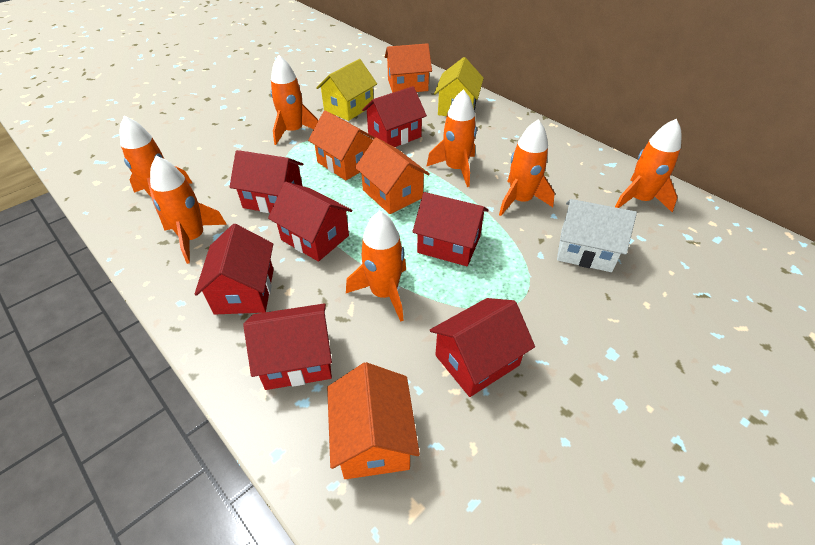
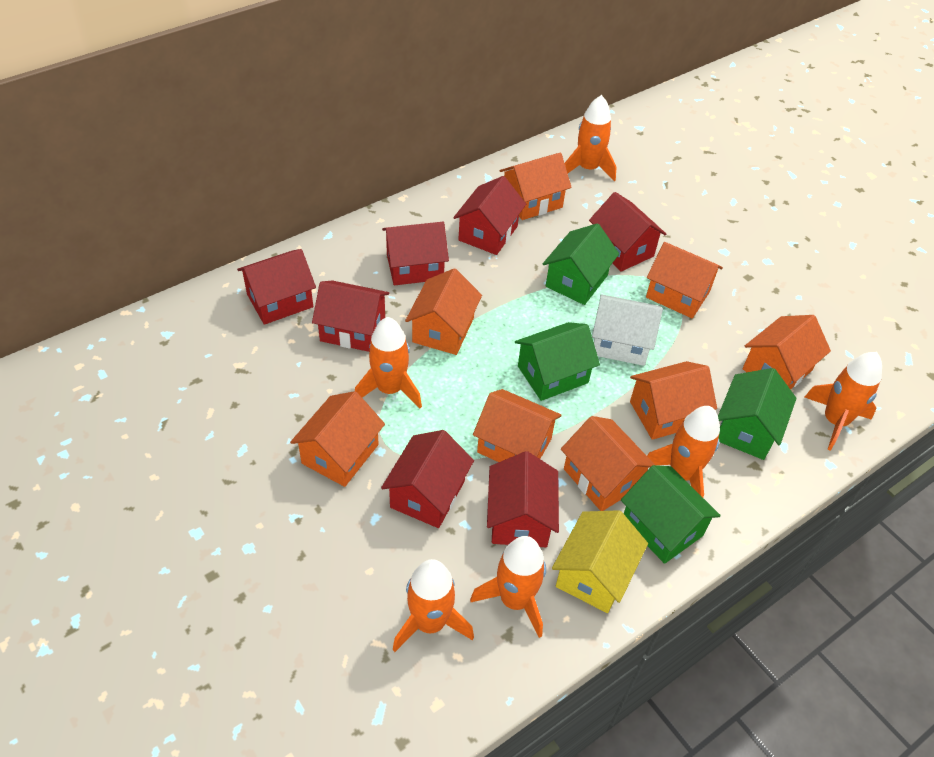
green house: 0 -> 4
orange house: 4 -> 8
orange rocket: 7 -> 6
yellow house: 2 -> 1

